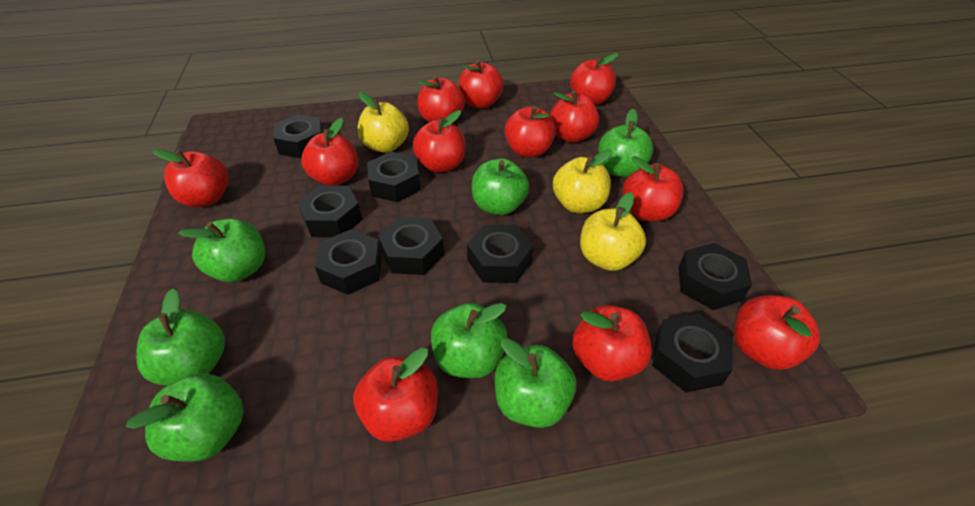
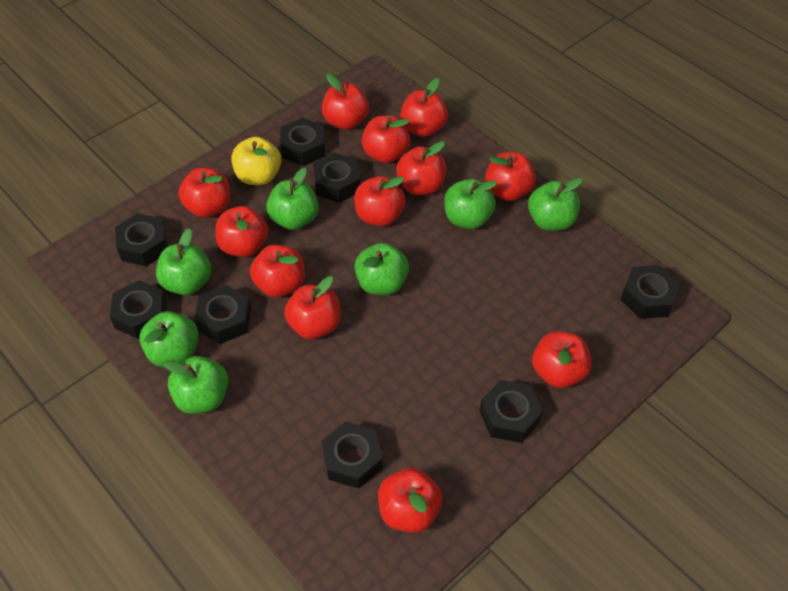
yellow apple: 3 -> 1

